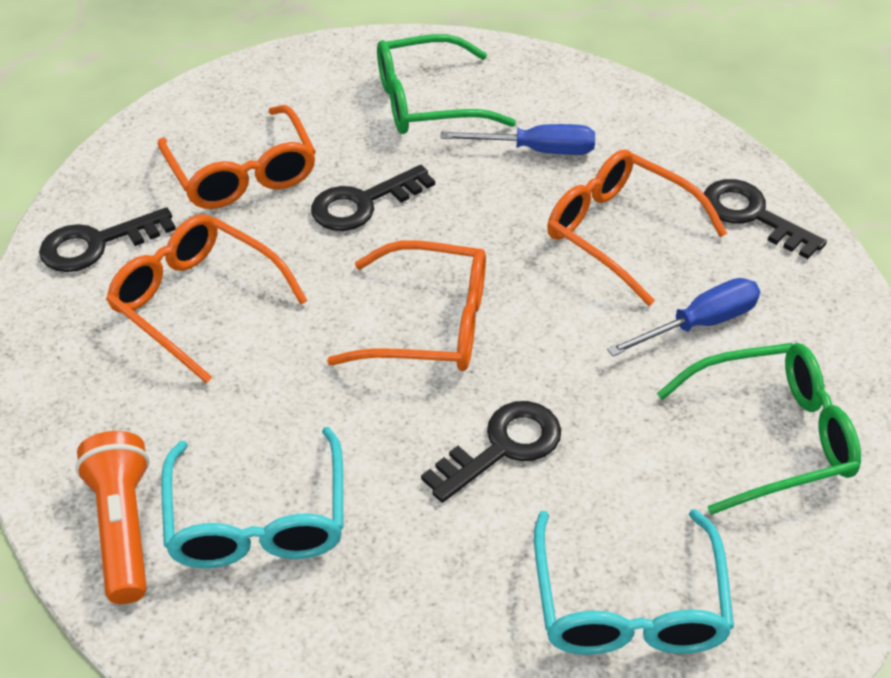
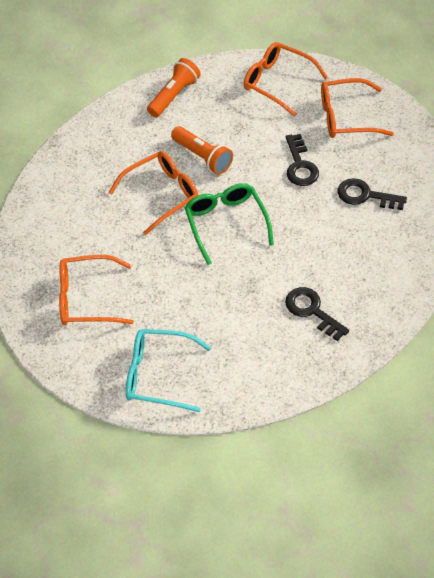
black key: 4 -> 3
blue screwdriver: 2 -> 0
green glasses: 2 -> 1
orange flashlight: 1 -> 2
turquoise glasses: 2 -> 1

